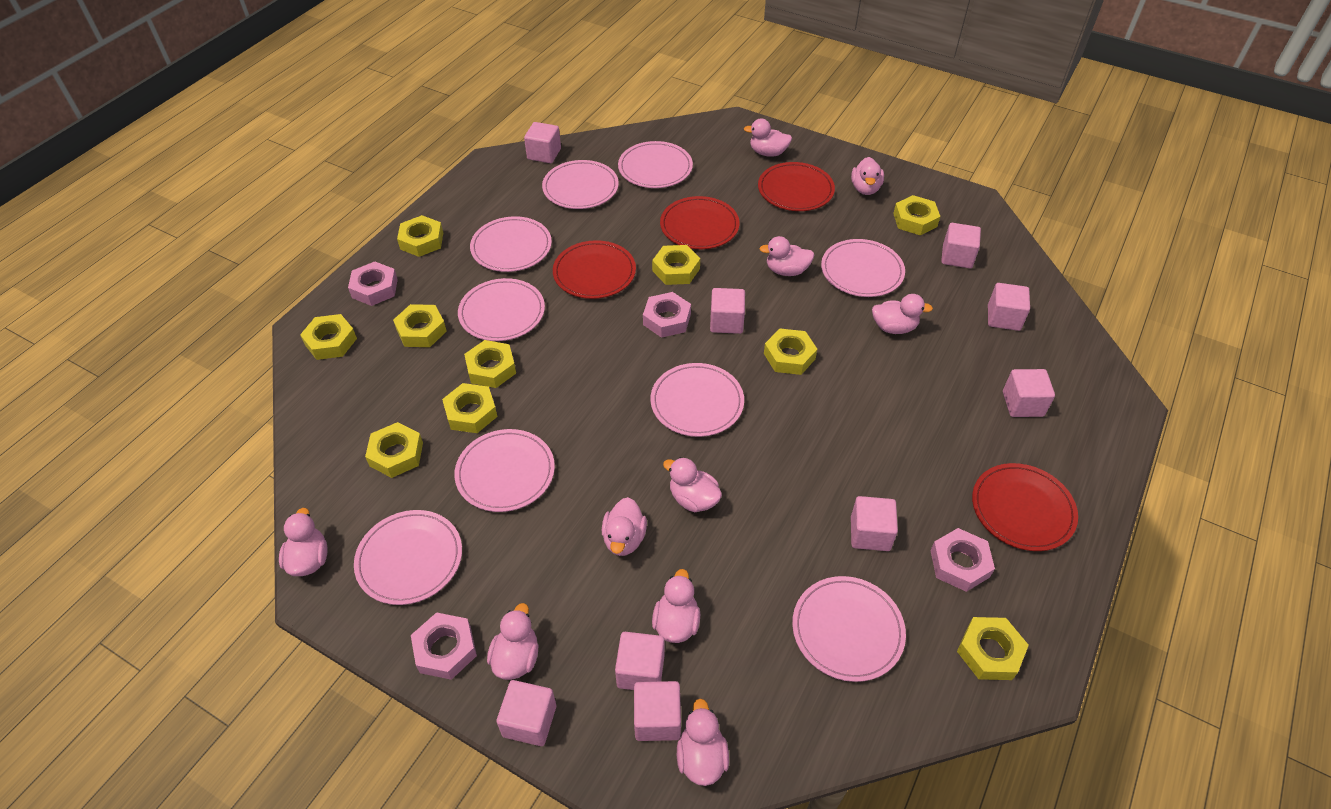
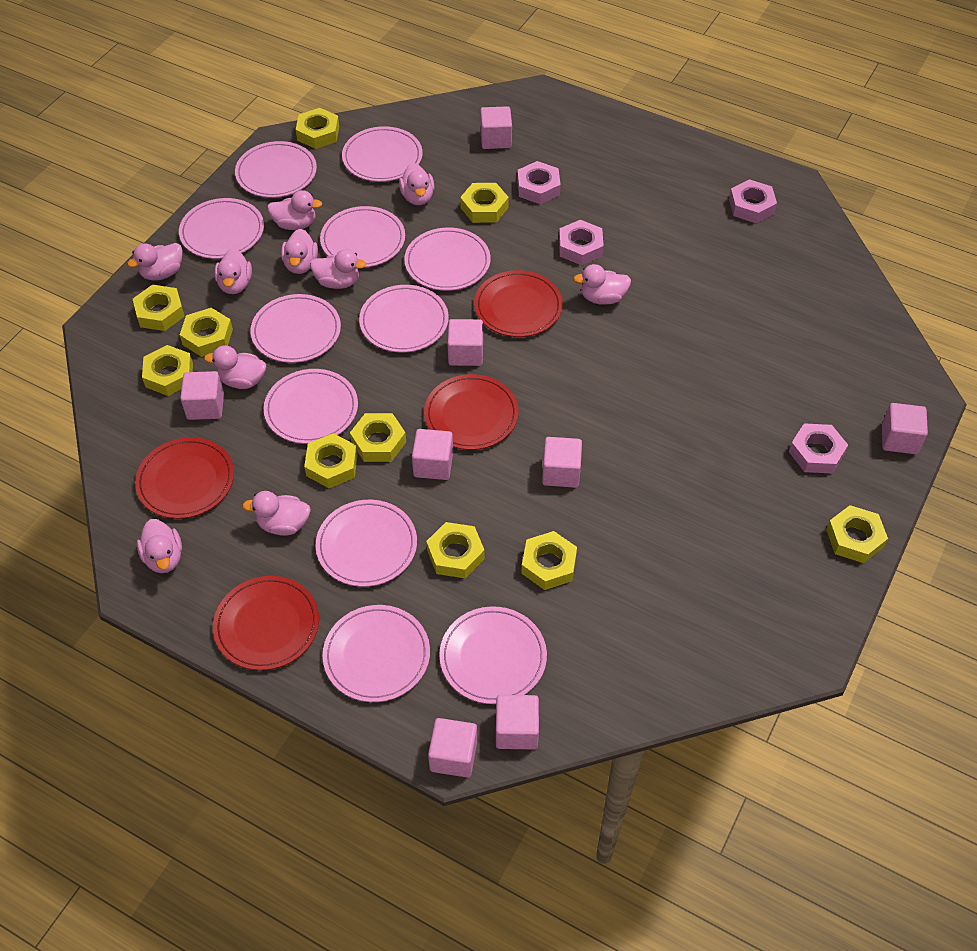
pink cube: 9 -> 8
pink plate: 9 -> 11

